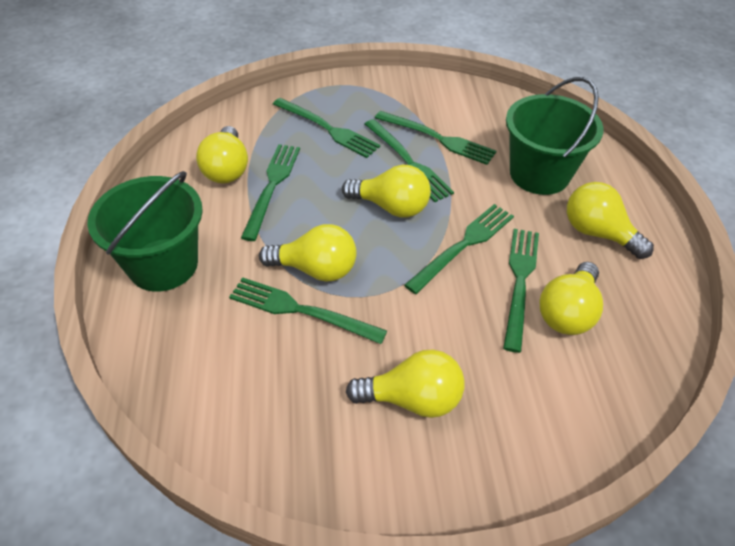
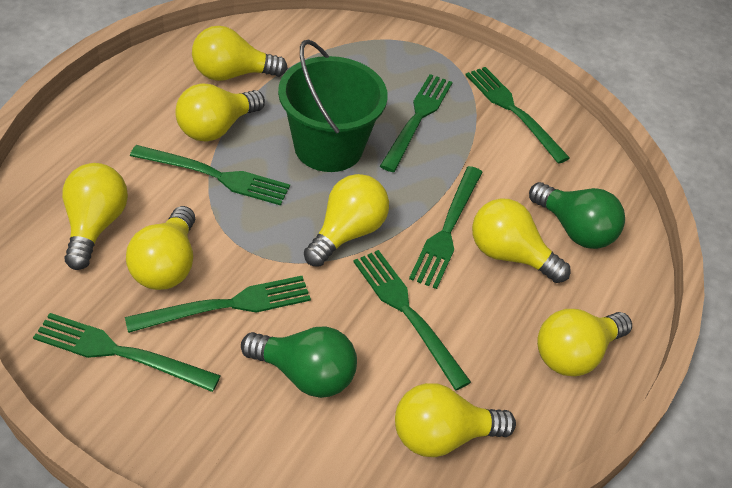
green bucket: 2 -> 1
green light bulb: 0 -> 2
yellow light bulb: 6 -> 8

